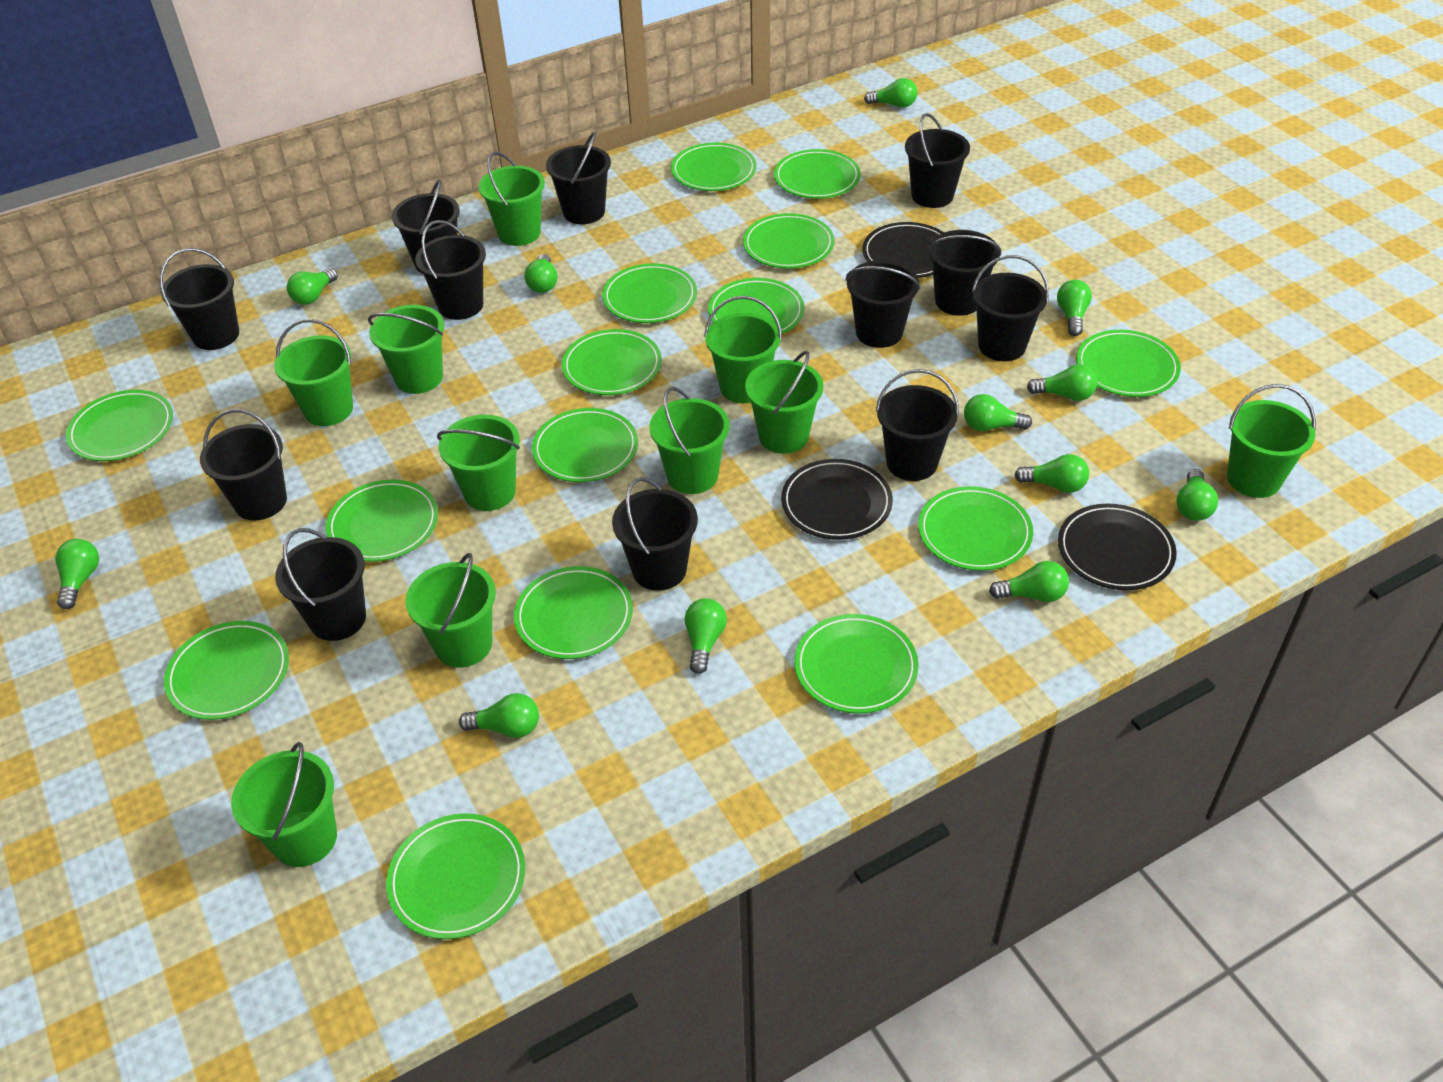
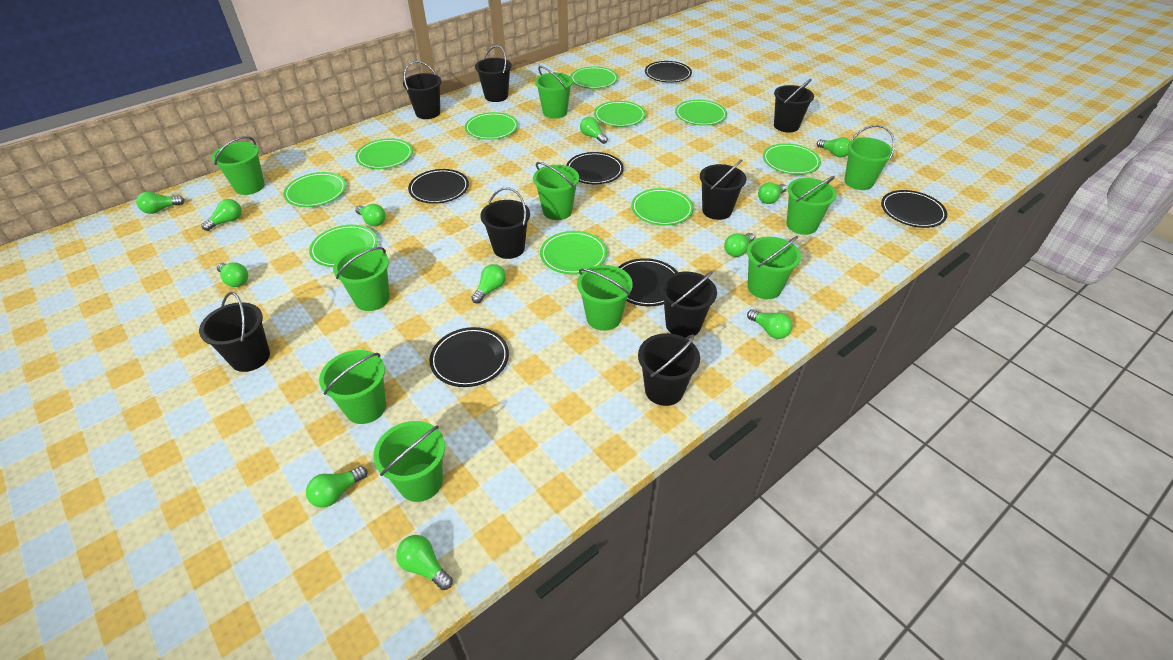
black bucket: 12 -> 8
black plate: 3 -> 6
green plate: 15 -> 10

